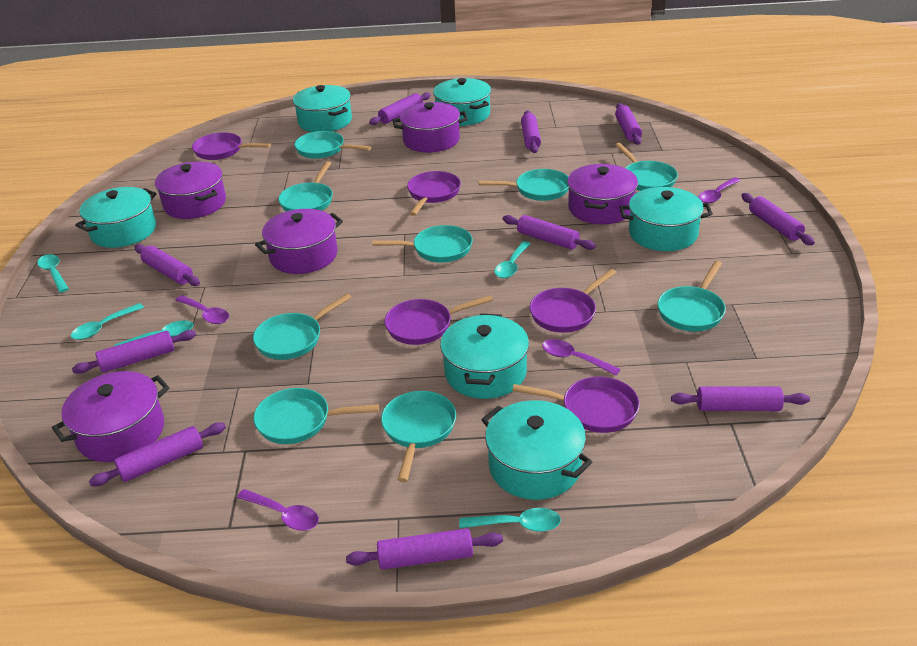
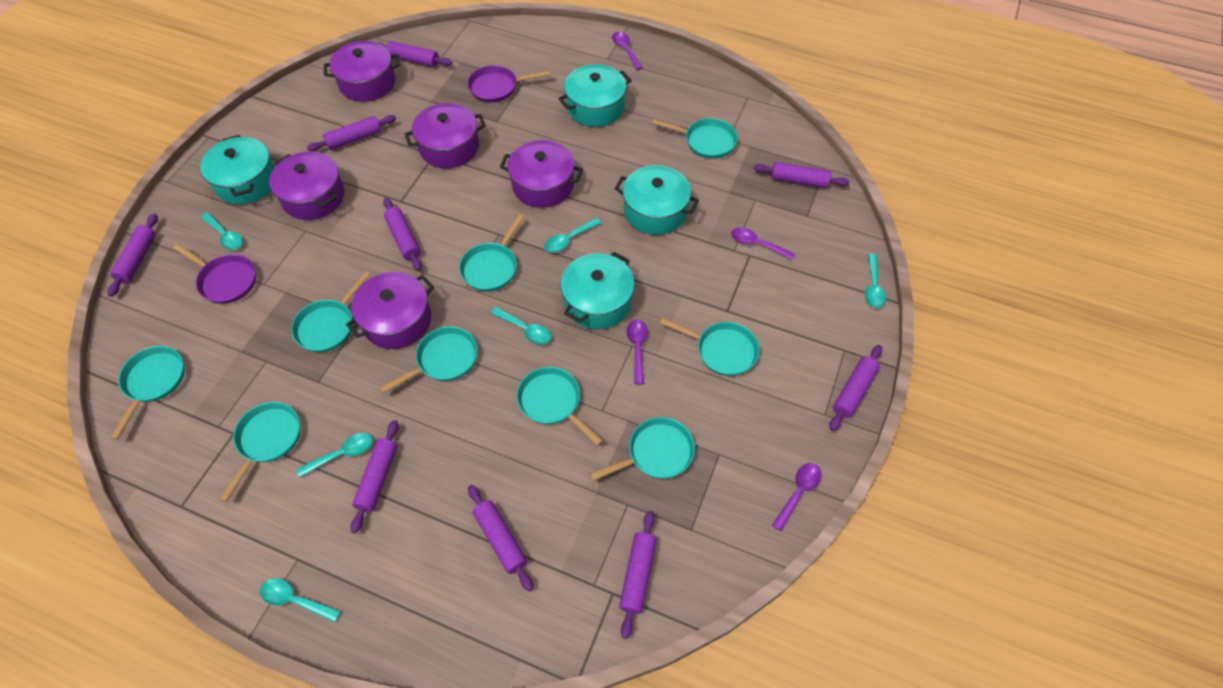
purple pan: 5 -> 2
purple rolling pin: 10 -> 9
turquoise pot: 6 -> 4
turquoise spoon: 5 -> 6

